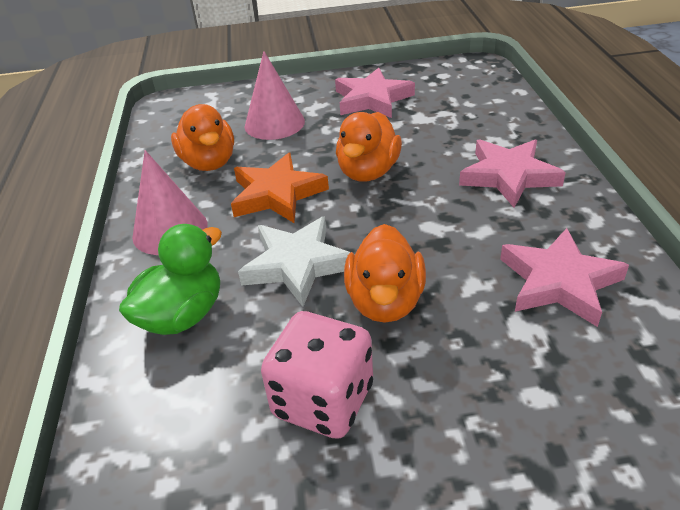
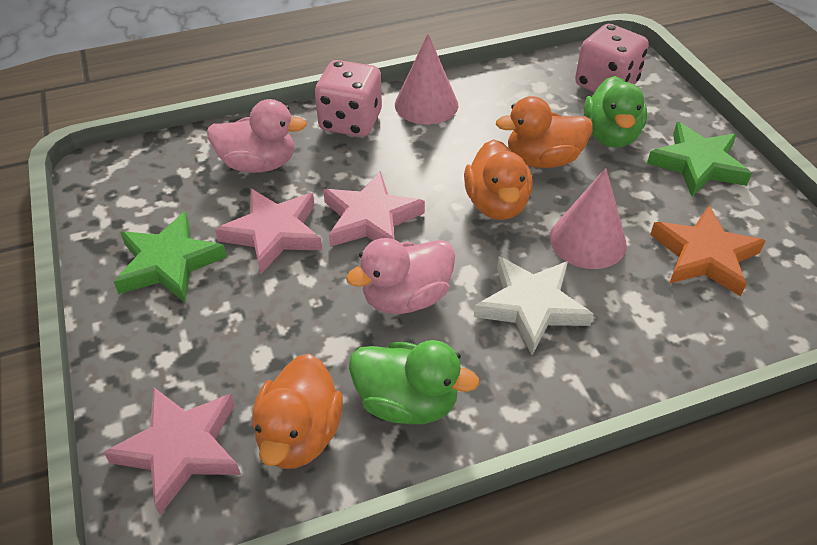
green duck: 1 -> 2
green star: 0 -> 2
pink dice: 1 -> 2
pink duck: 0 -> 2

